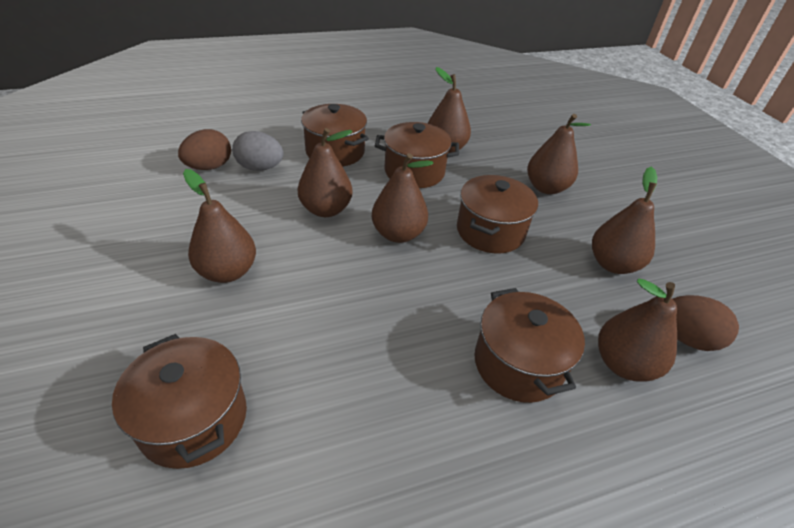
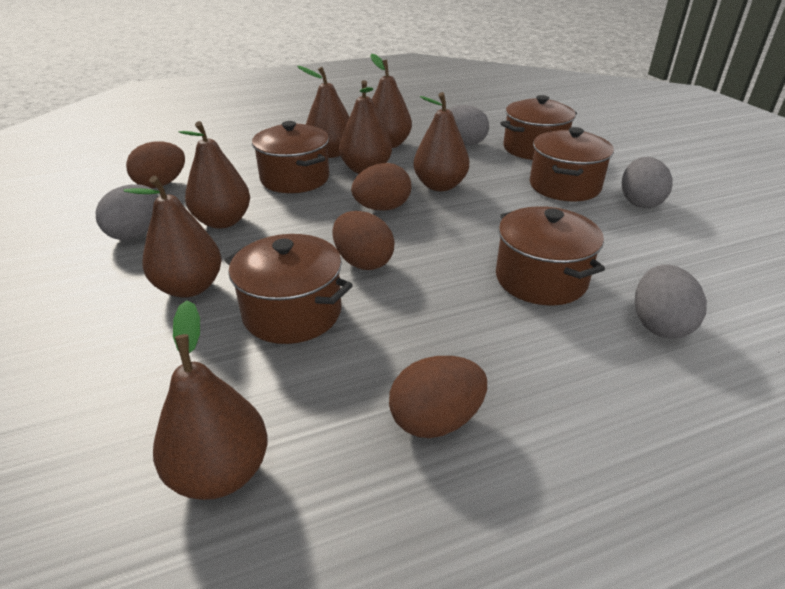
brown egg: 2 -> 4
grey egg: 1 -> 4

